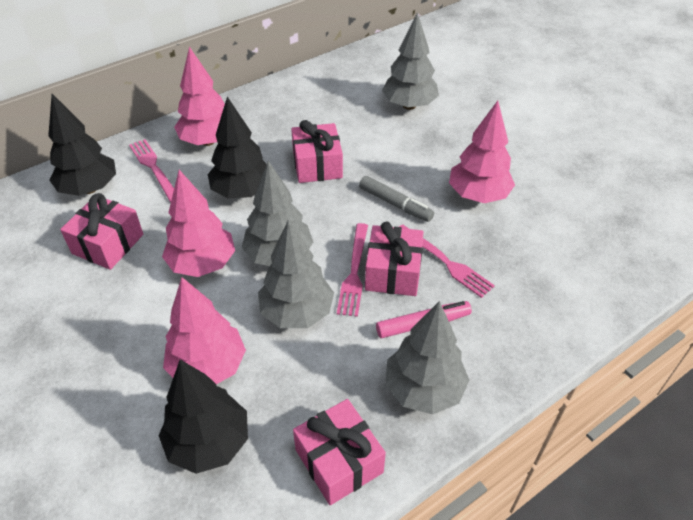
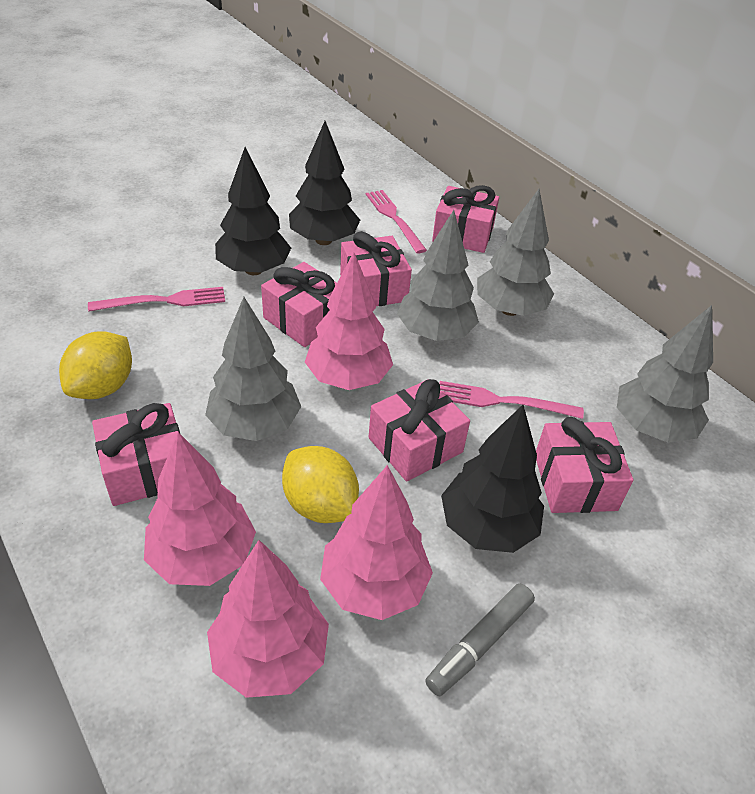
pink gift: 4 -> 6
pink marker: 1 -> 0
yellow lemon: 0 -> 2

